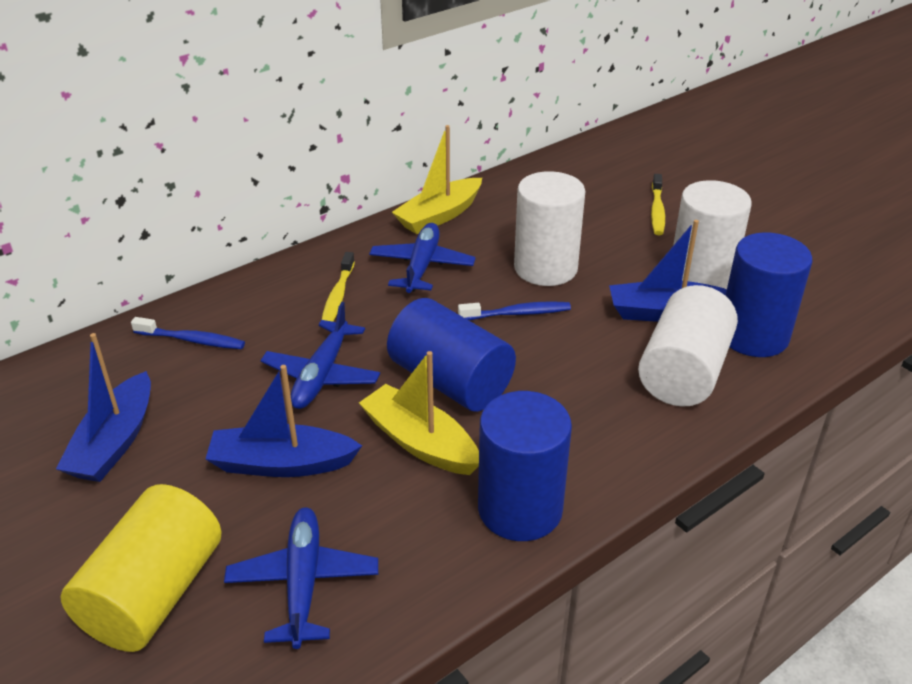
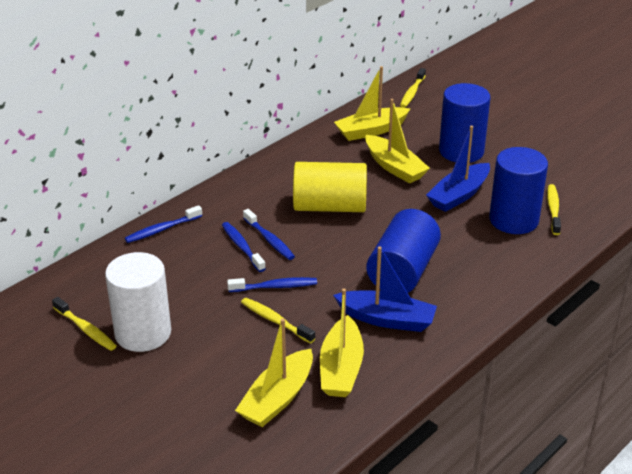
blue boat: 3 -> 2
blue plane: 3 -> 0
blue toothbrush: 2 -> 4
white cylinder: 3 -> 1
yellow boat: 2 -> 4
yellow toothbrush: 2 -> 4

